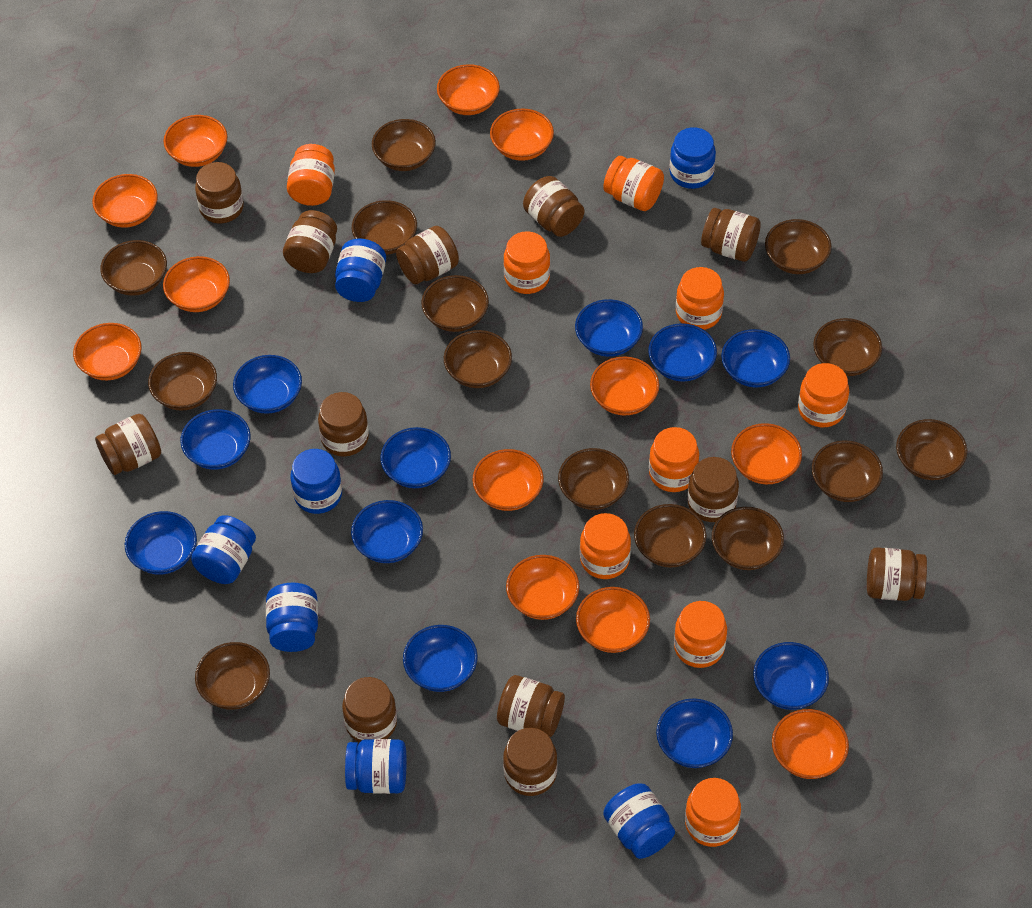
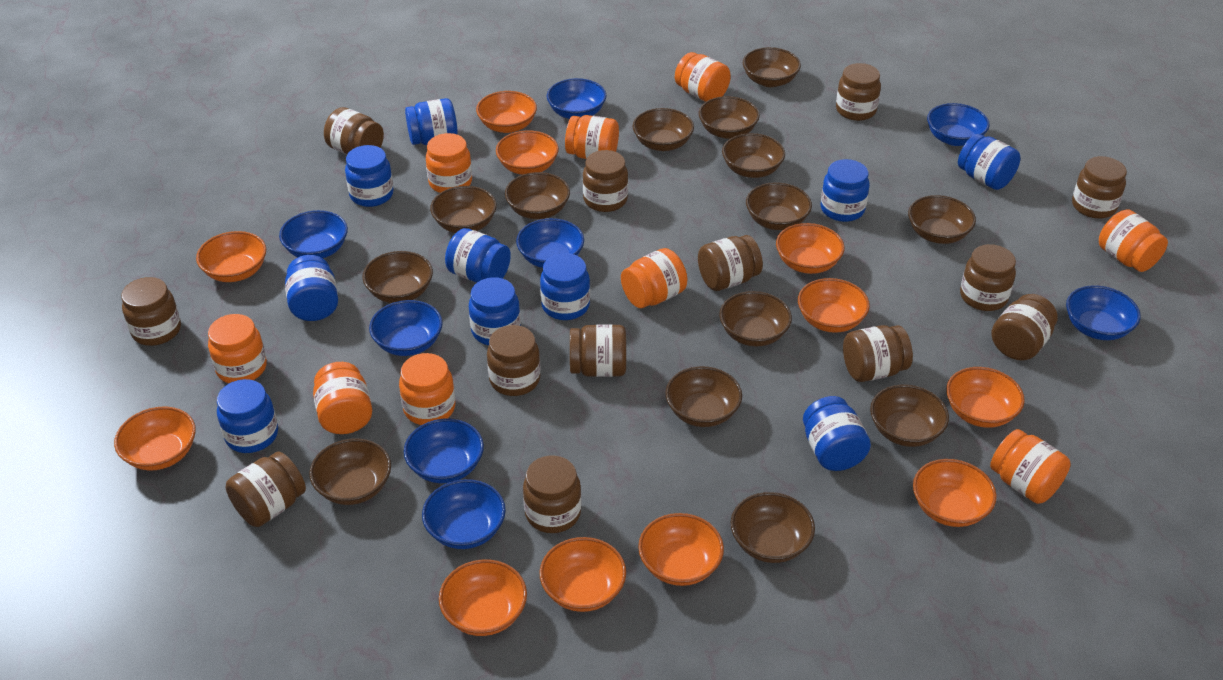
blue bowl: 11 -> 8
blue jar: 7 -> 10
brown jar: 12 -> 13
orange bowl: 12 -> 11

